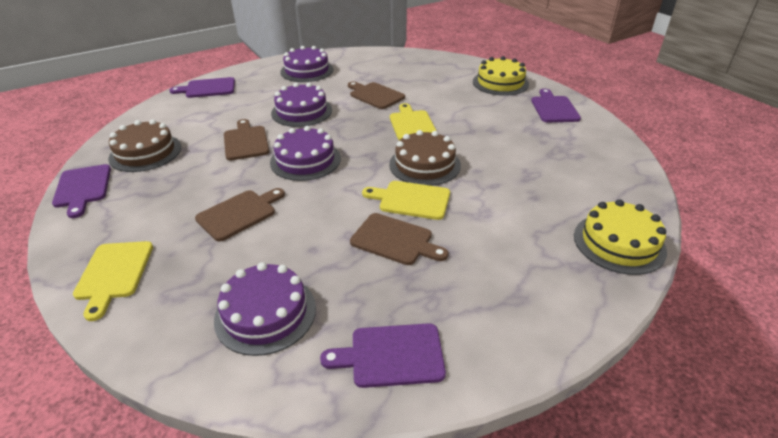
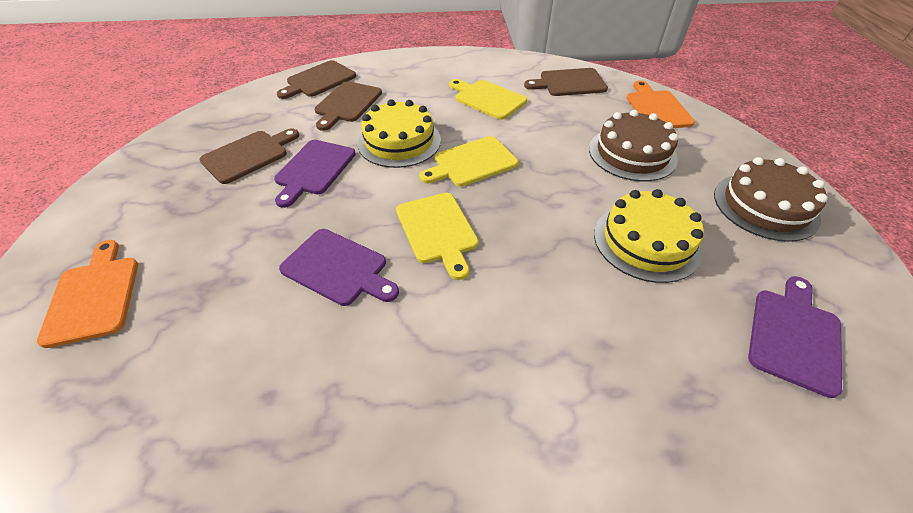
orange cutting board: 0 -> 2
purple cake: 4 -> 0
purple cutting board: 4 -> 3

